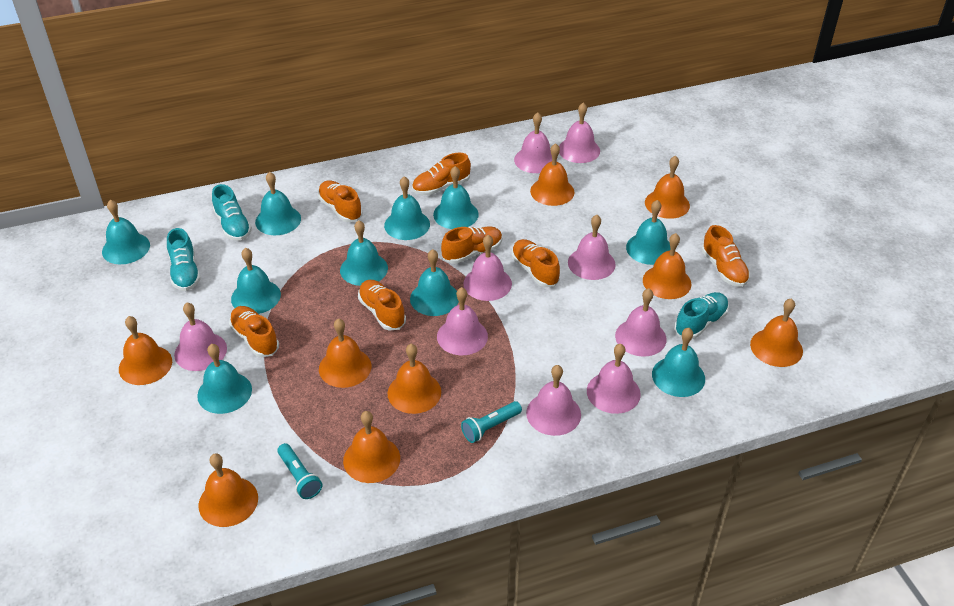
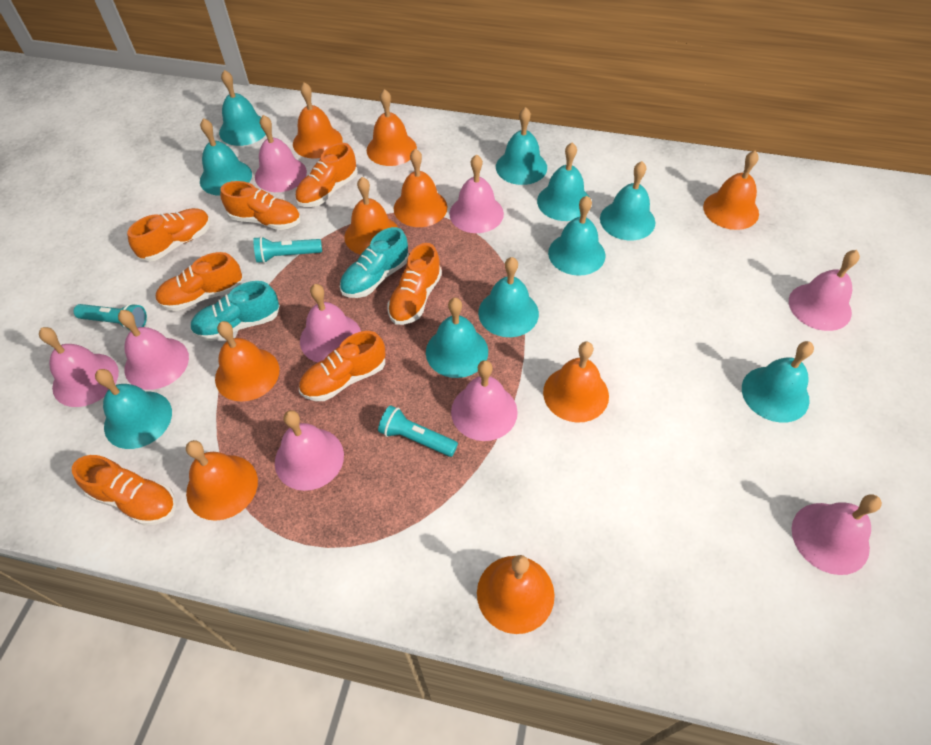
turquoise flashlight: 2 -> 3
turquoise shoe: 3 -> 2

